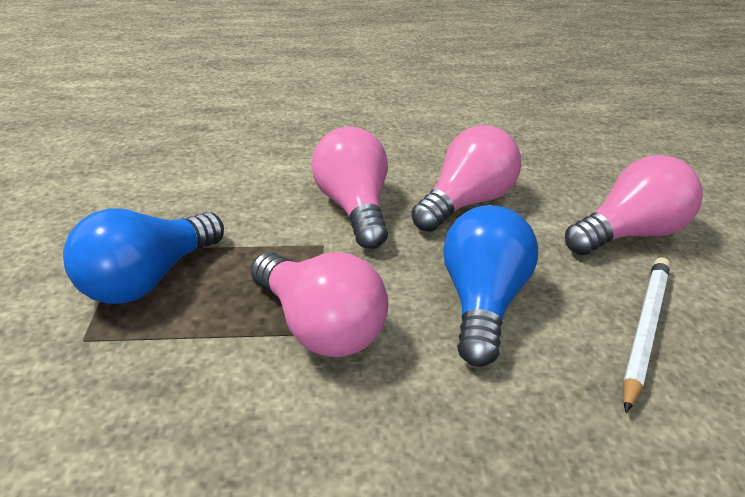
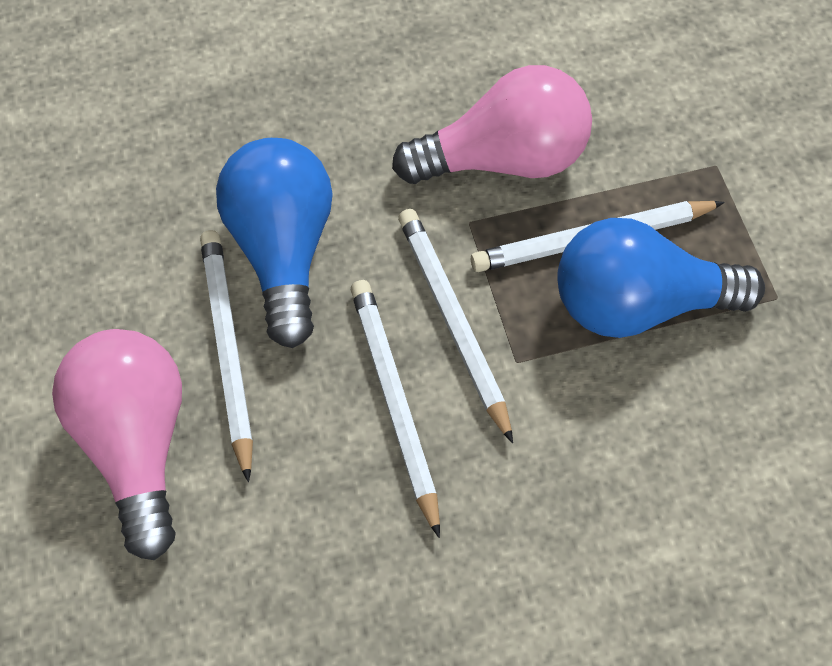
pink light bulb: 4 -> 2
white pencil: 1 -> 4

